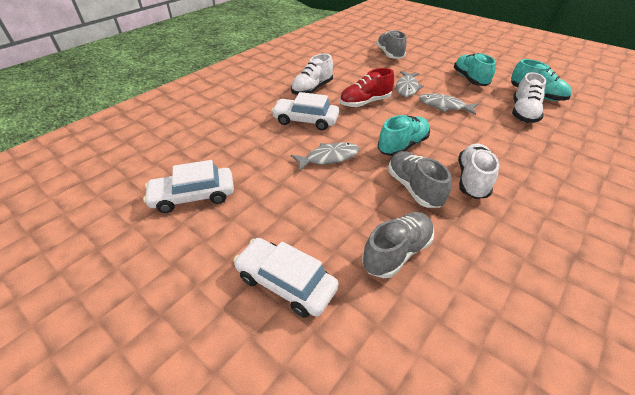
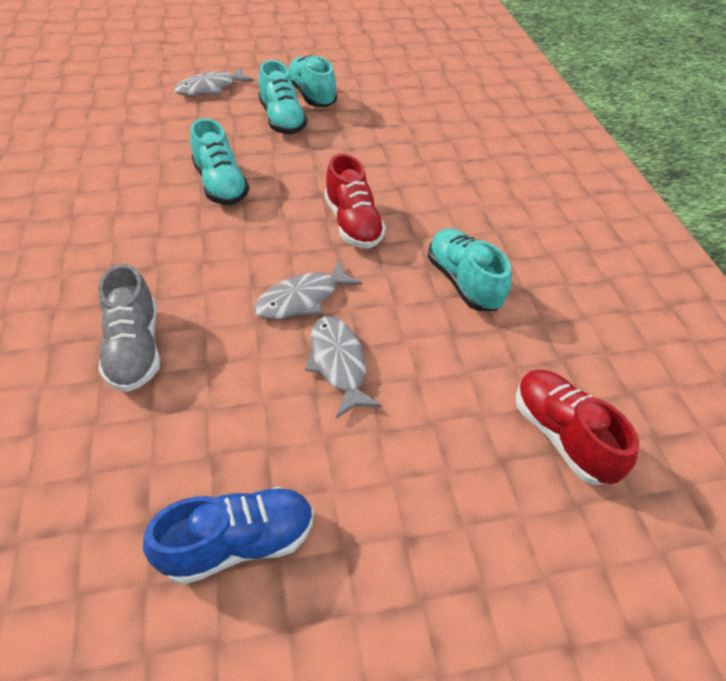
blue shoe: 0 -> 1
grey shoe: 3 -> 1
red shoe: 1 -> 2
turquoise shoe: 3 -> 4
white car: 3 -> 0
white shoe: 3 -> 0

